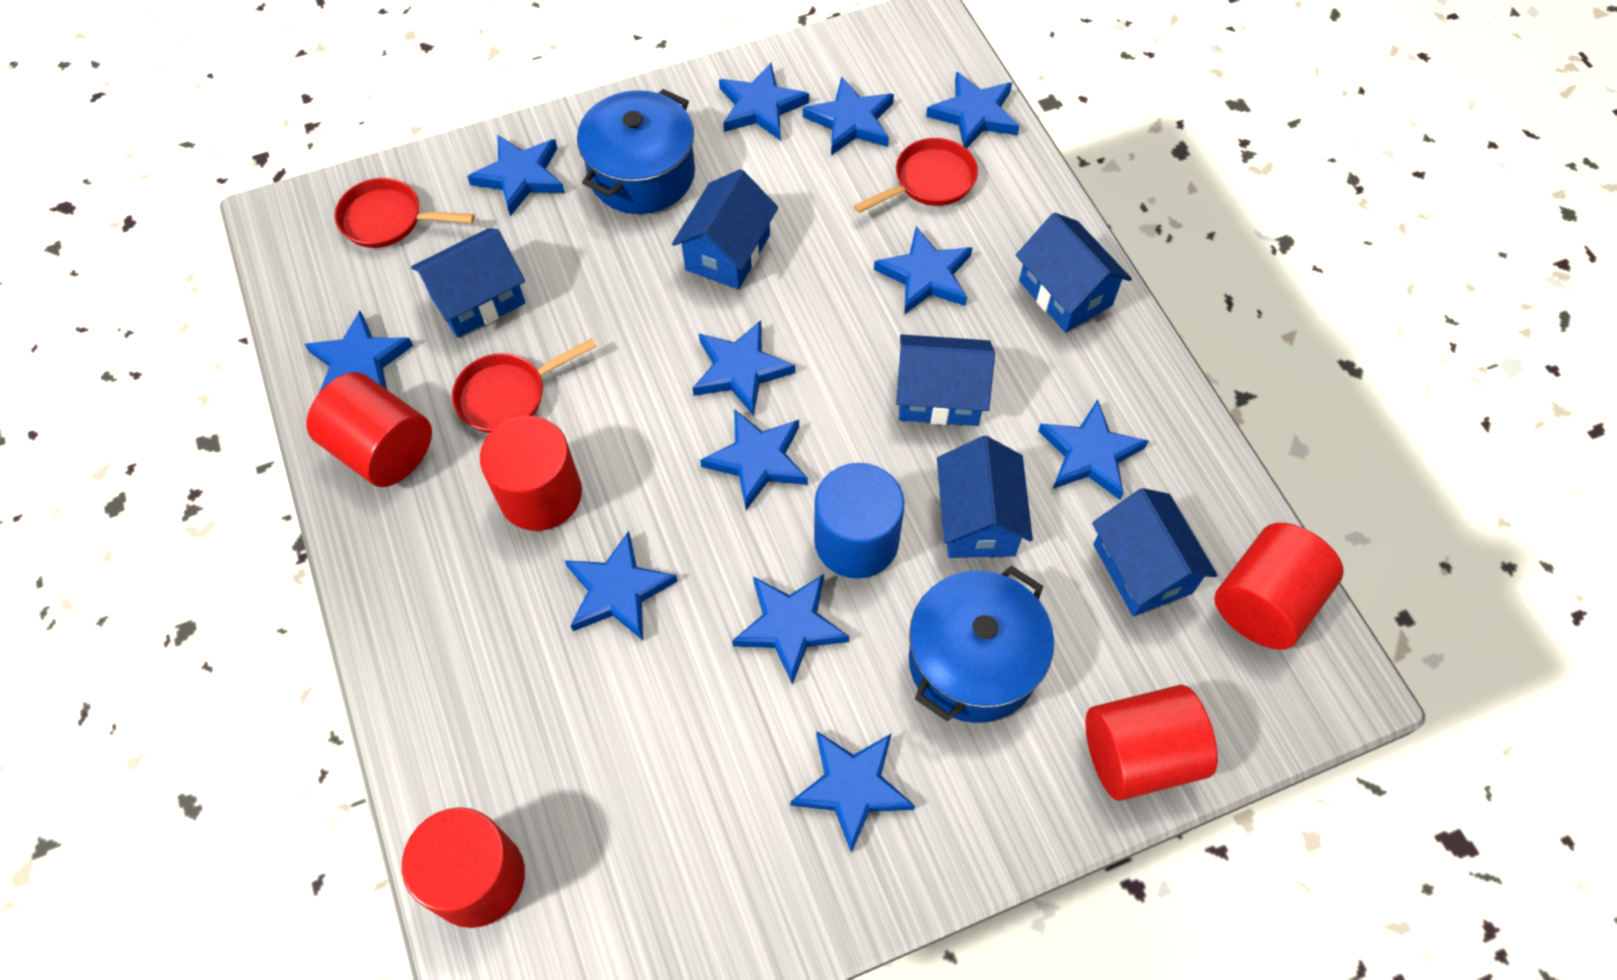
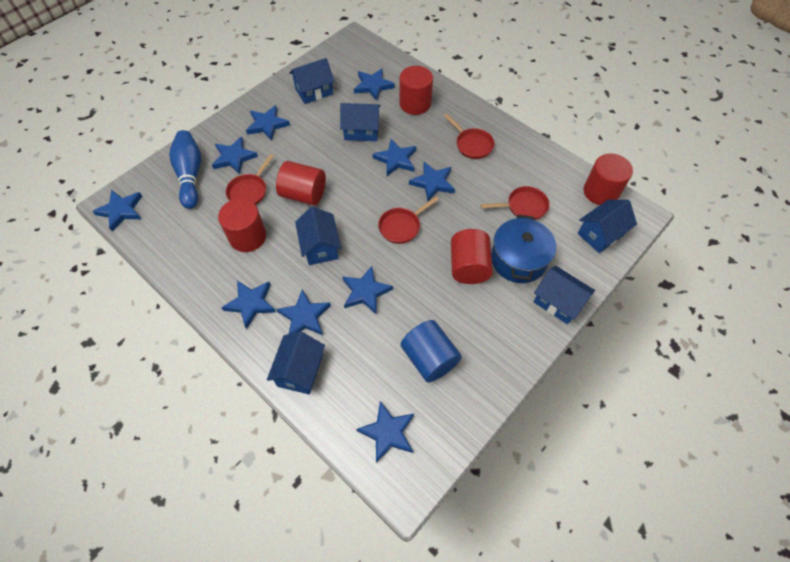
blue bowling pin: 0 -> 1
blue pot: 2 -> 1
blue star: 12 -> 10
red pan: 3 -> 4

